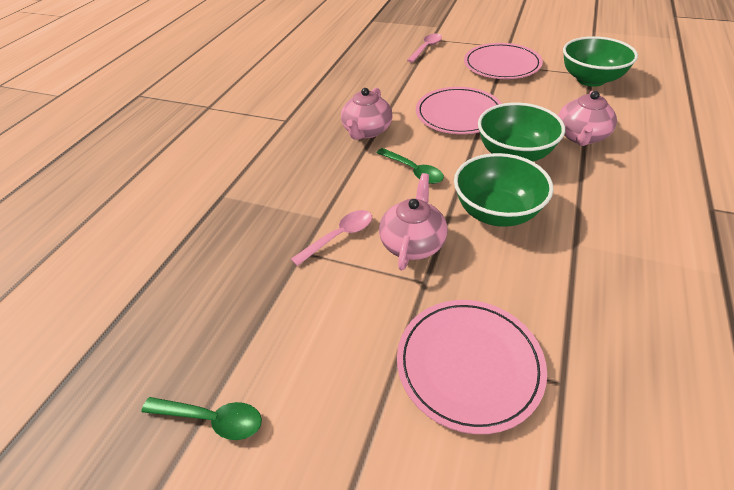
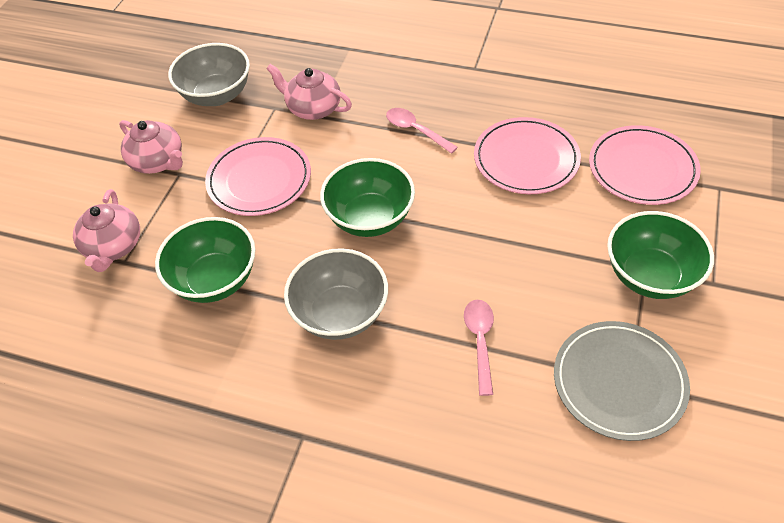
green spoon: 2 -> 0
grey bowl: 0 -> 2
grey plate: 0 -> 1

